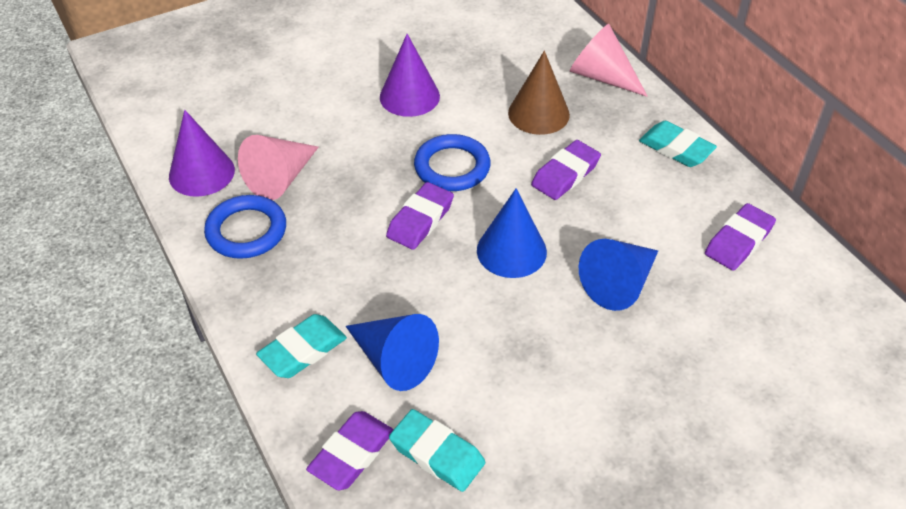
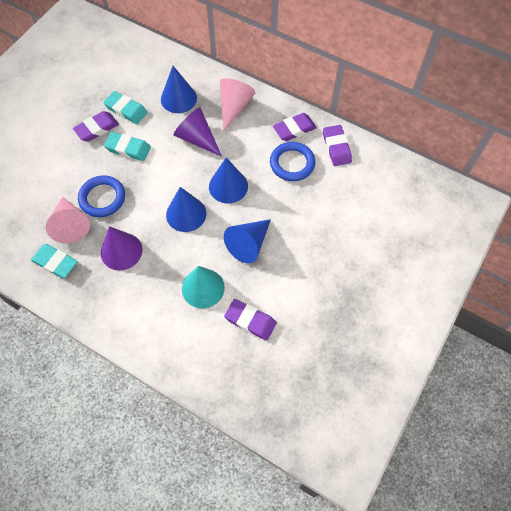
blue cone: 3 -> 4
brown cone: 1 -> 0
turquoise cone: 0 -> 1

